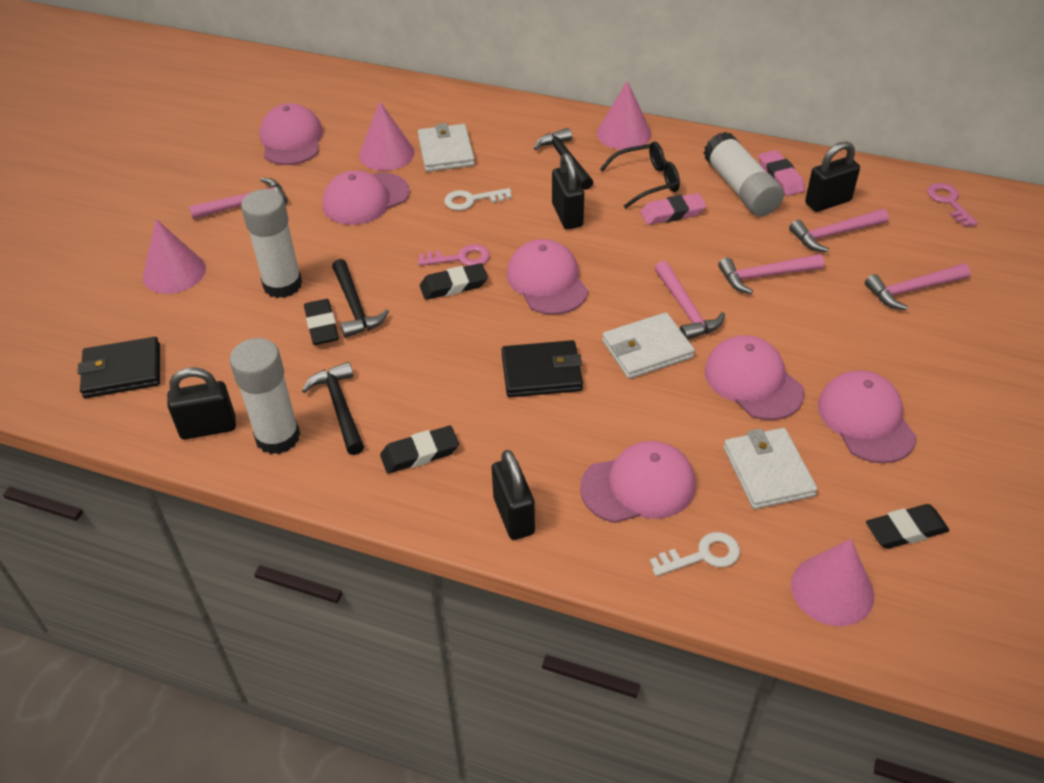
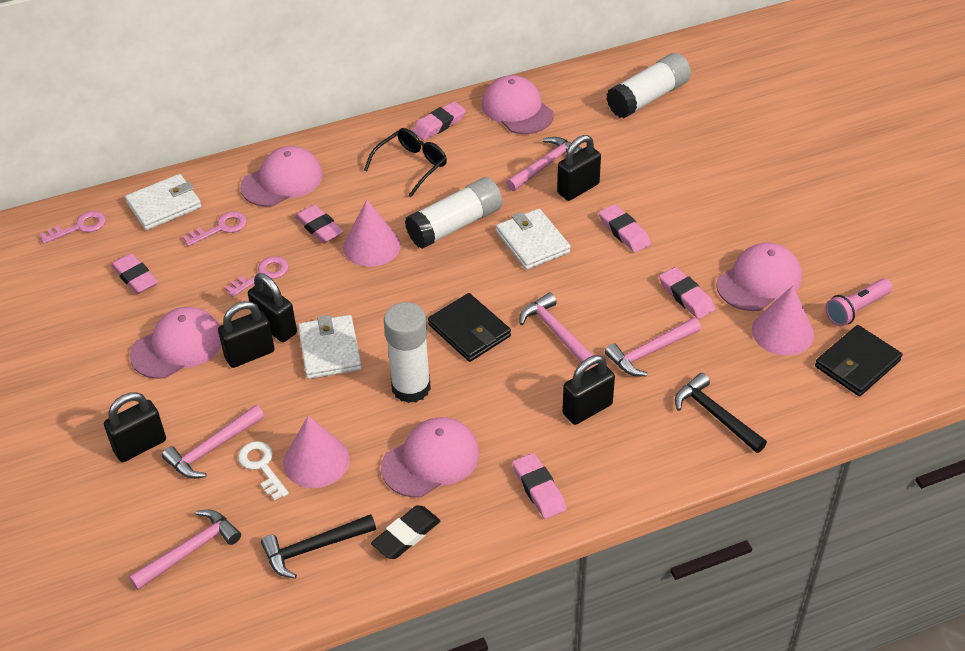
black eraser: 4 -> 1
black hammer: 3 -> 2
black padlock: 4 -> 5
pink cap: 6 -> 5
pink cone: 4 -> 3
pink eraser: 2 -> 6
pink flashlight: 0 -> 1
pink key: 2 -> 3
white key: 2 -> 1

